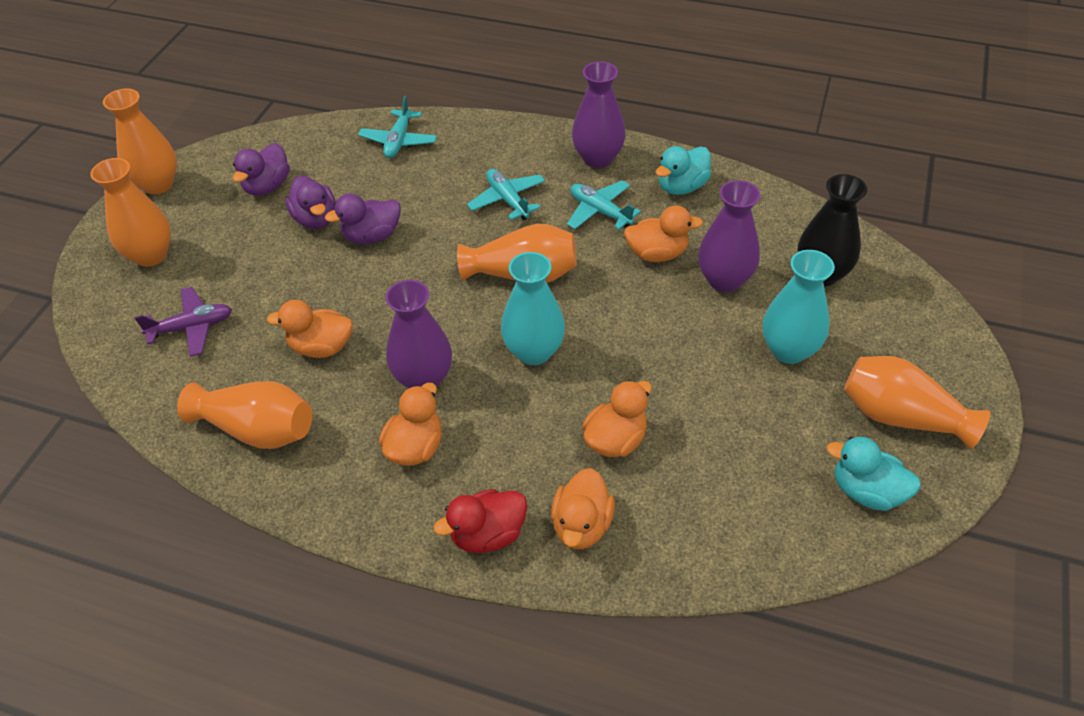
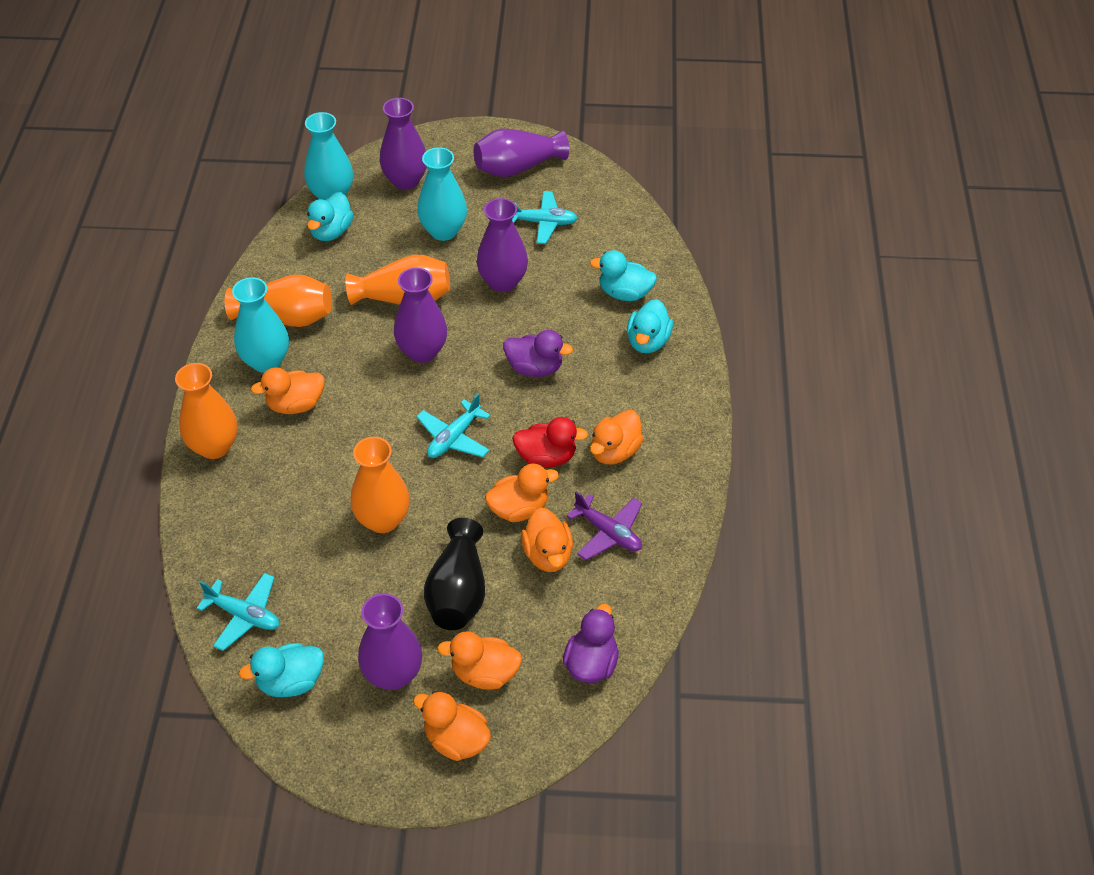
orange duck: 5 -> 6
orange vase: 5 -> 4
purple duck: 3 -> 2
purple vase: 3 -> 5
turquoise duck: 2 -> 4
turquoise vase: 2 -> 3

